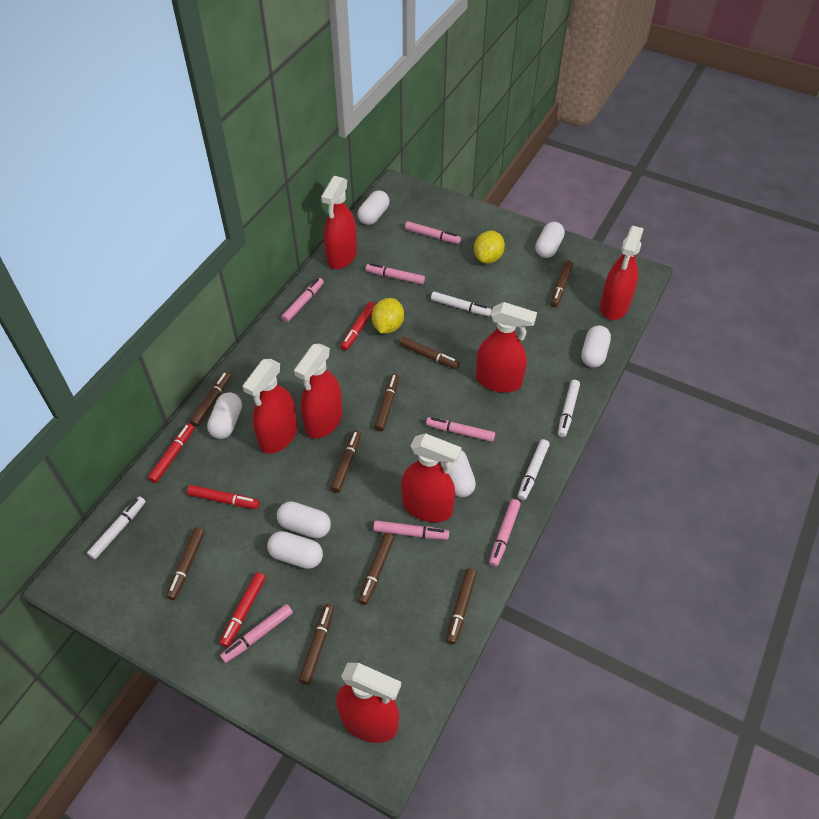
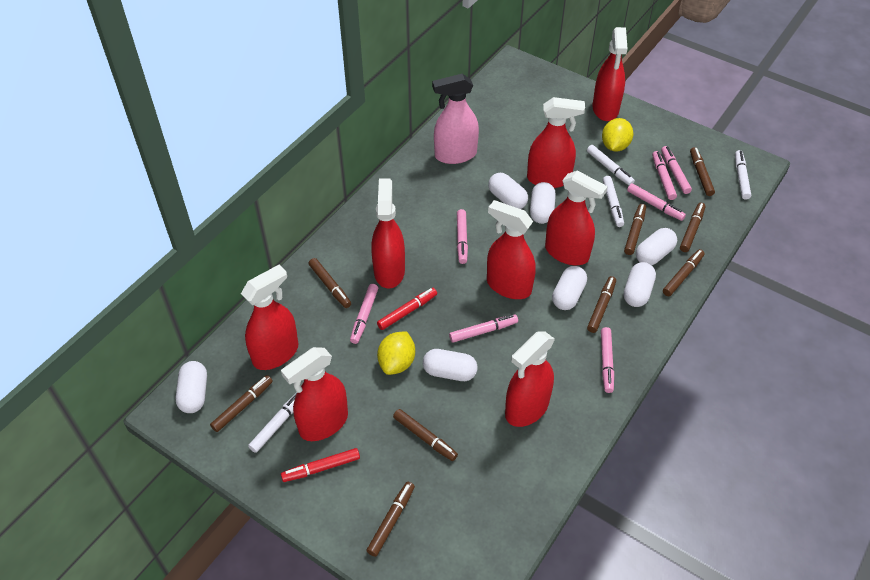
pink spray bottle: 0 -> 1
red marker: 4 -> 2
red spray bottle: 7 -> 8

